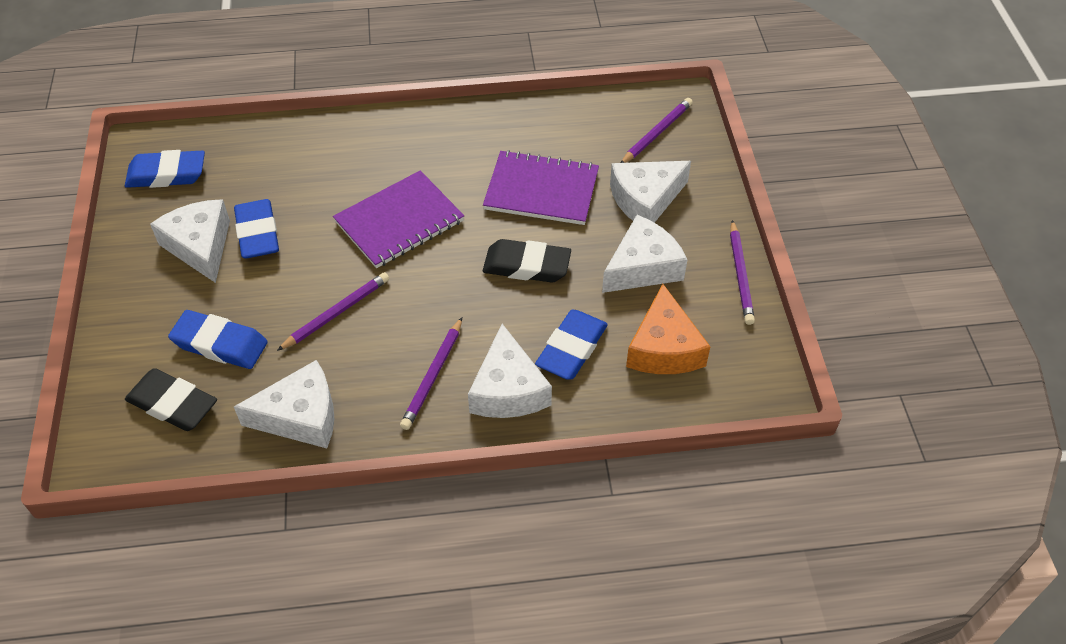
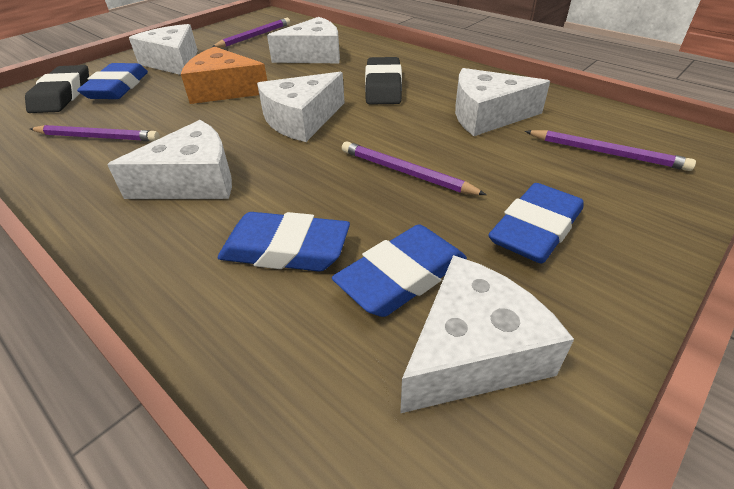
purple notebook: 2 -> 0
white cheese: 5 -> 6

